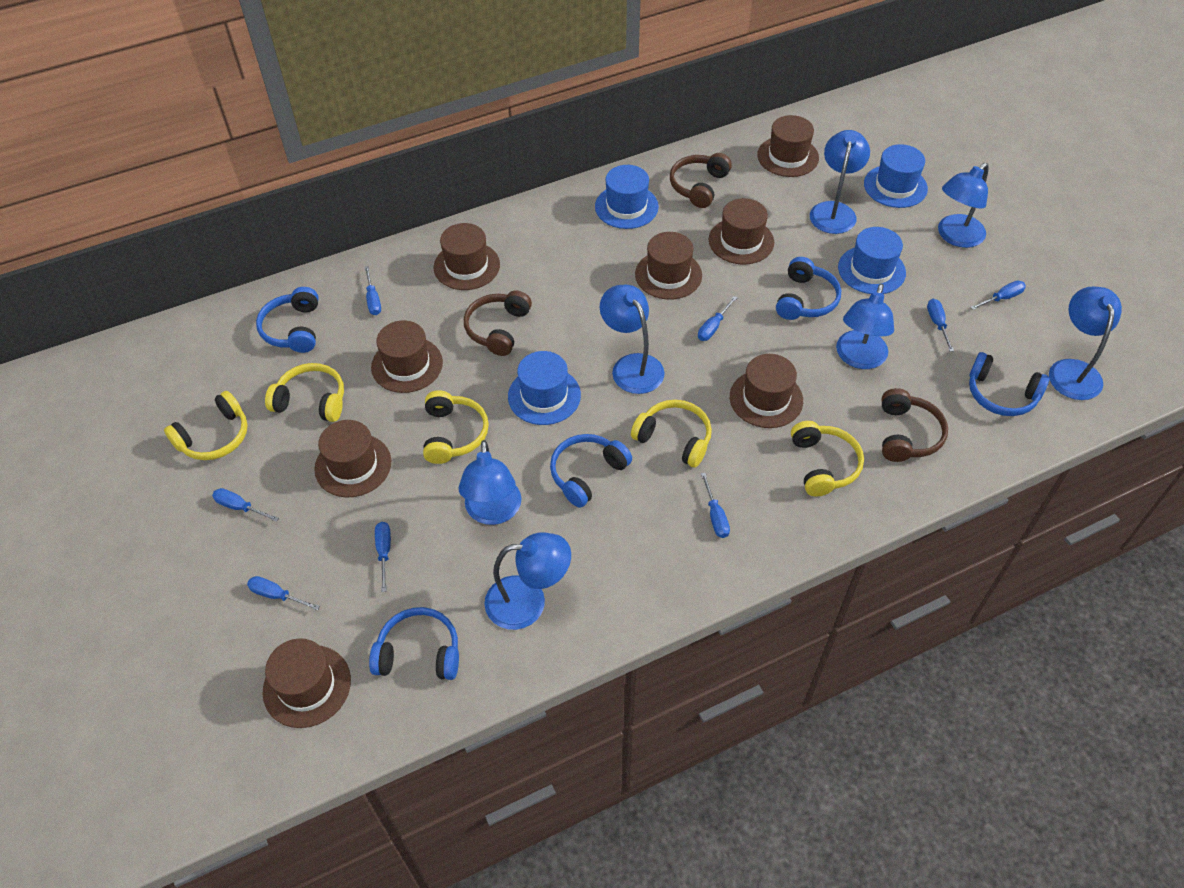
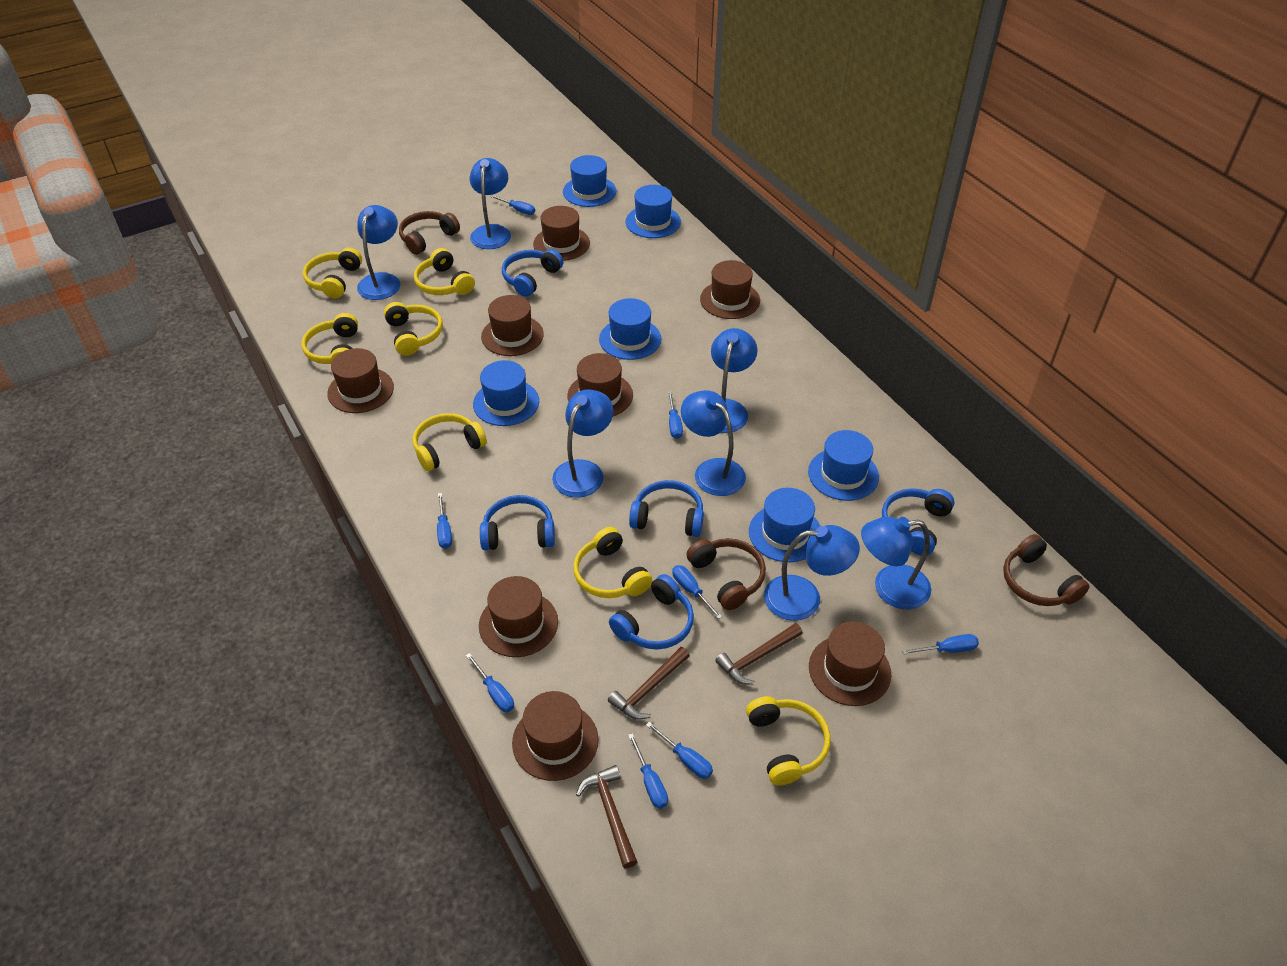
blue hat: 4 -> 6
brown hammer: 0 -> 3
yellow headphones: 5 -> 7

